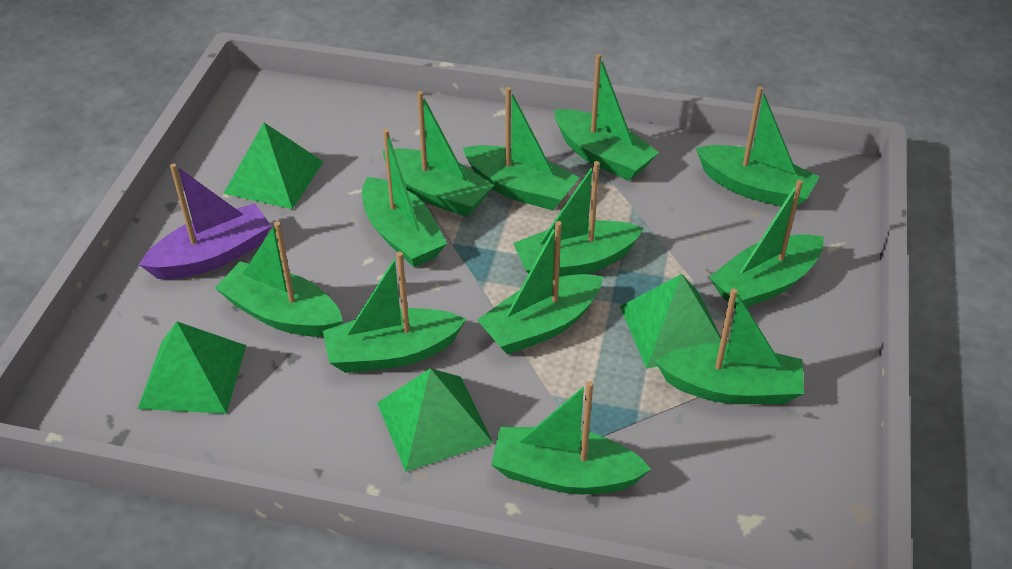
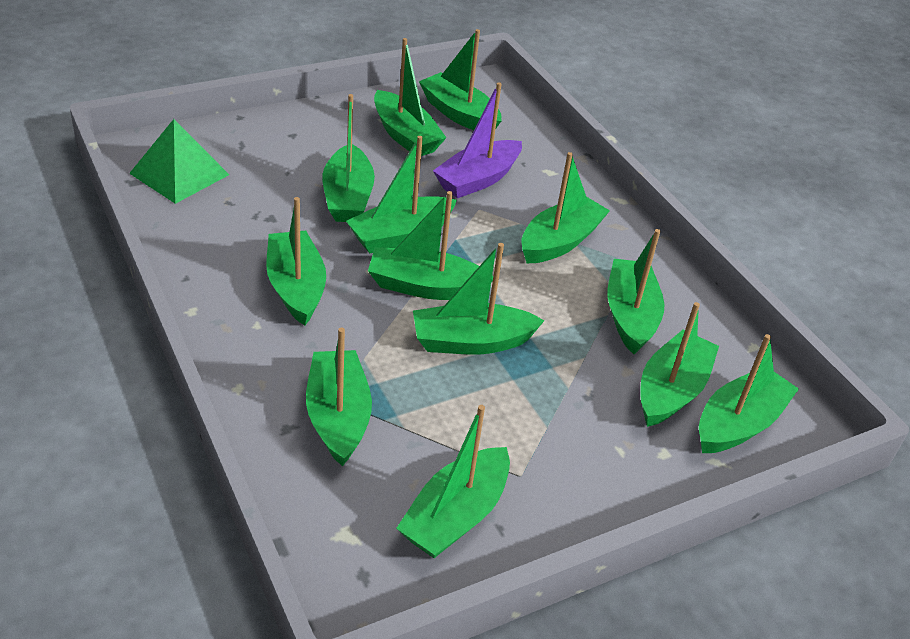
green boat: 12 -> 13
green pyramid: 4 -> 1

